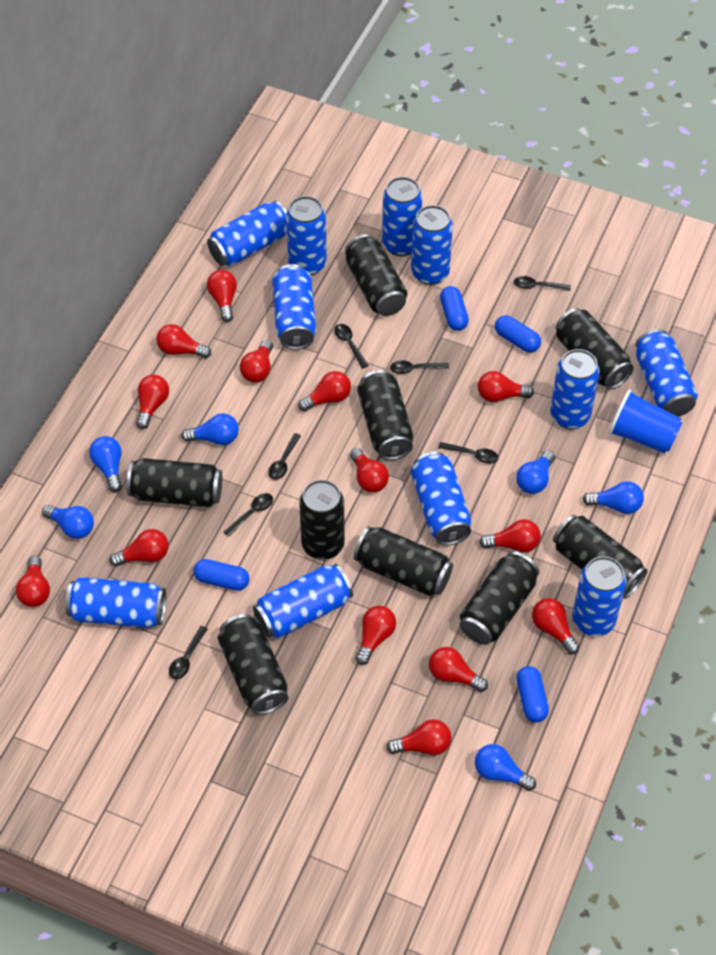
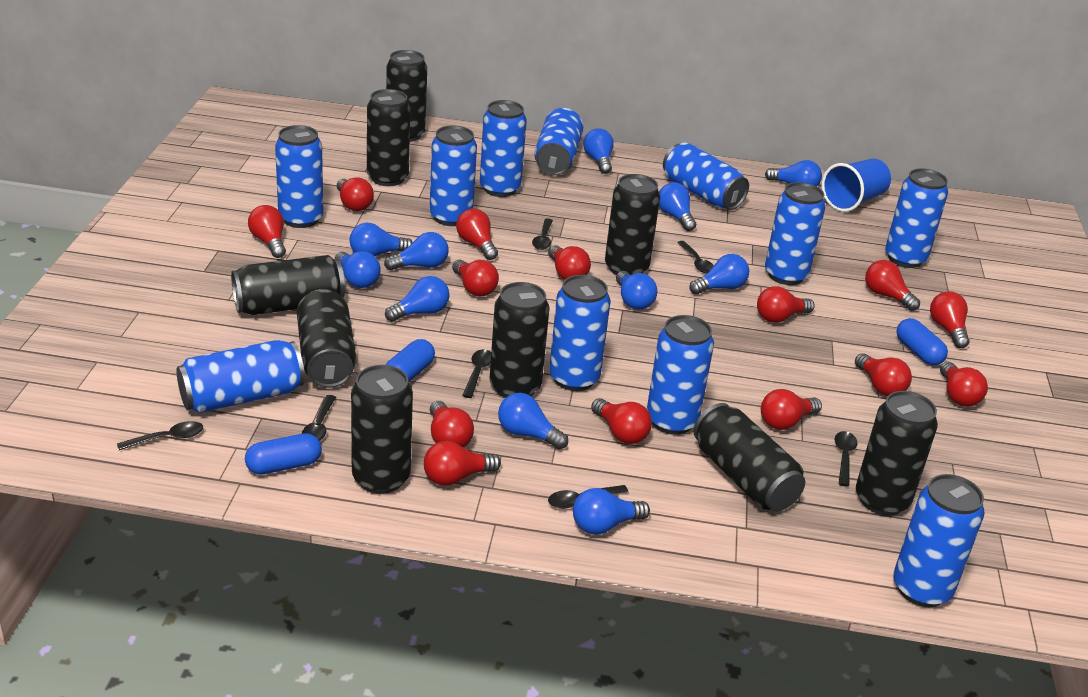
blue capsule: 4 -> 3
blue light bulb: 6 -> 11

